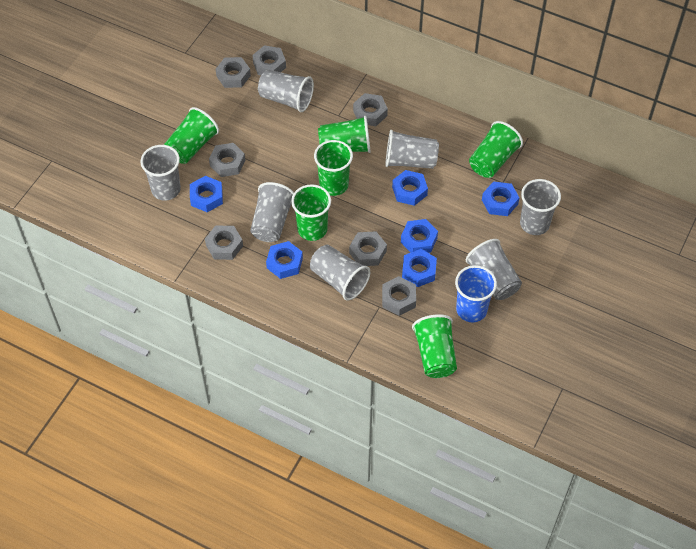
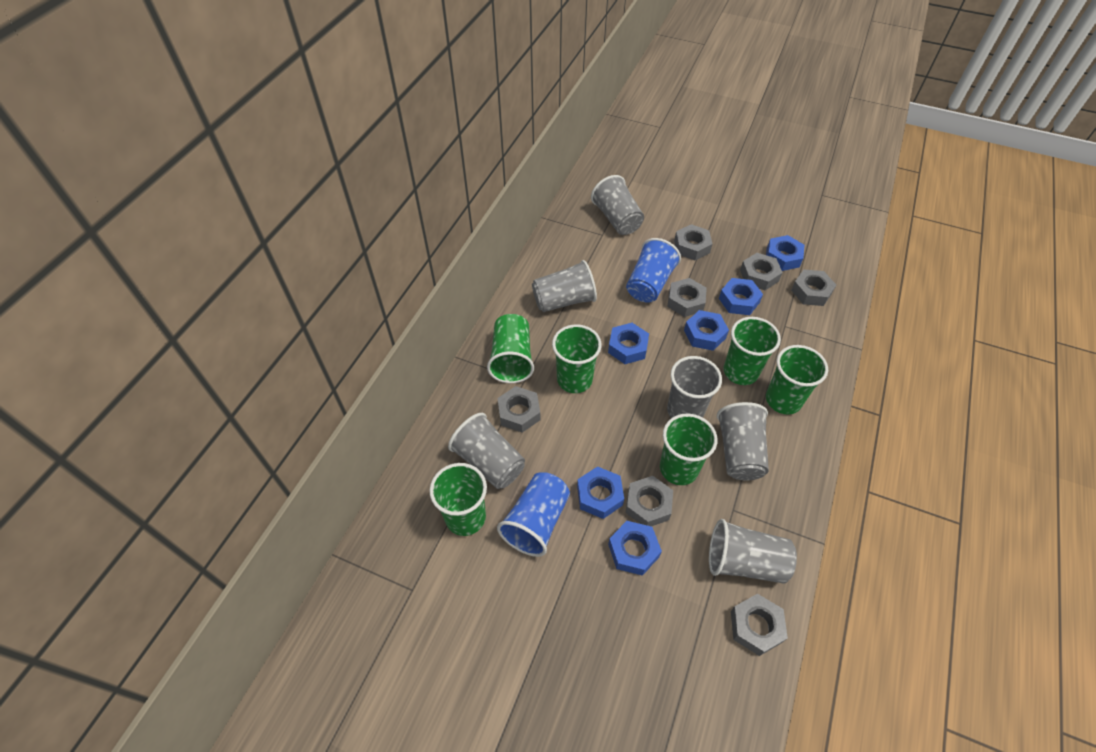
blue cup: 1 -> 2
grey cup: 7 -> 6

